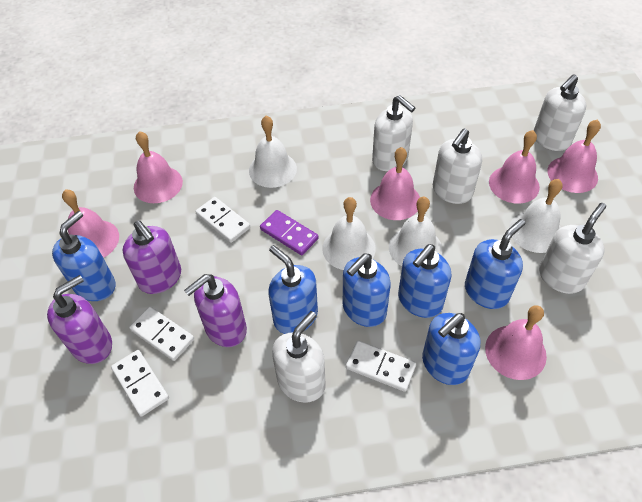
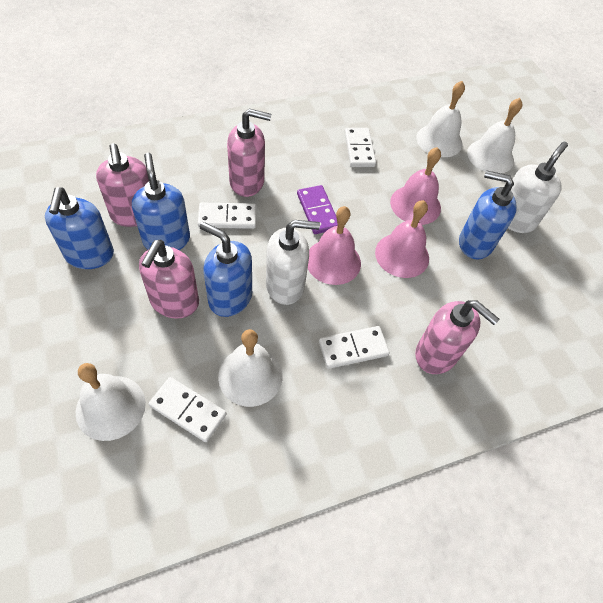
blue soap dispenser: 6 -> 4
pink bell: 6 -> 3
pink soap dispenser: 0 -> 4
purple soap dispenser: 3 -> 0
white soap dispenser: 5 -> 2

